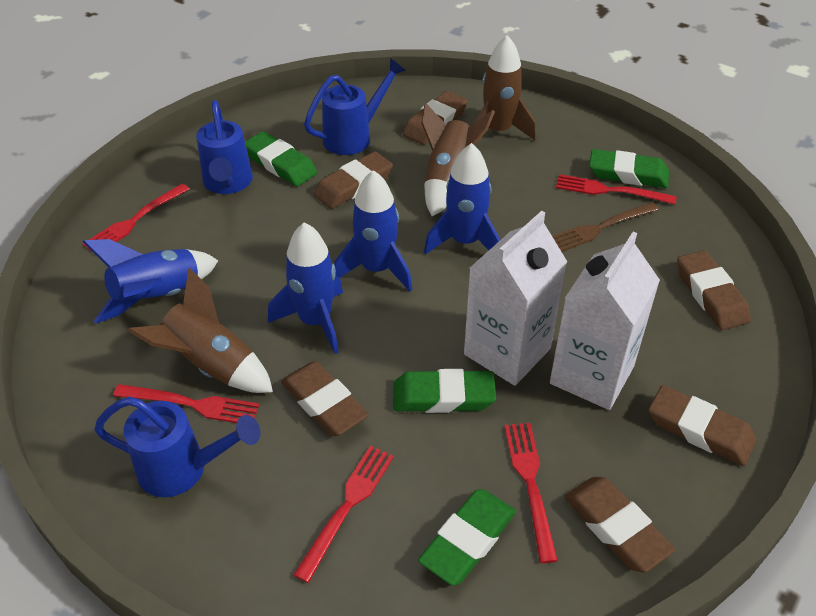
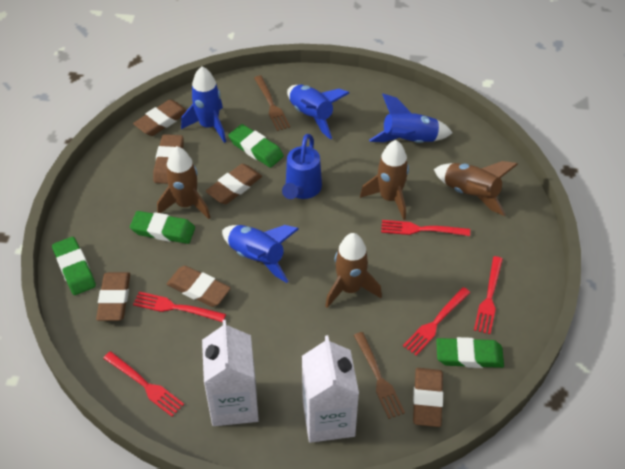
blue watering can: 3 -> 1
brown fork: 1 -> 2
brown rocket: 3 -> 4

